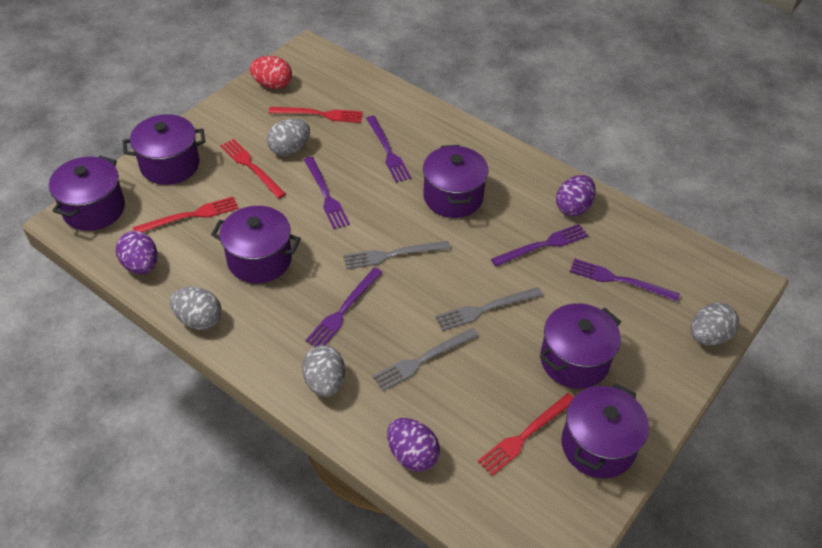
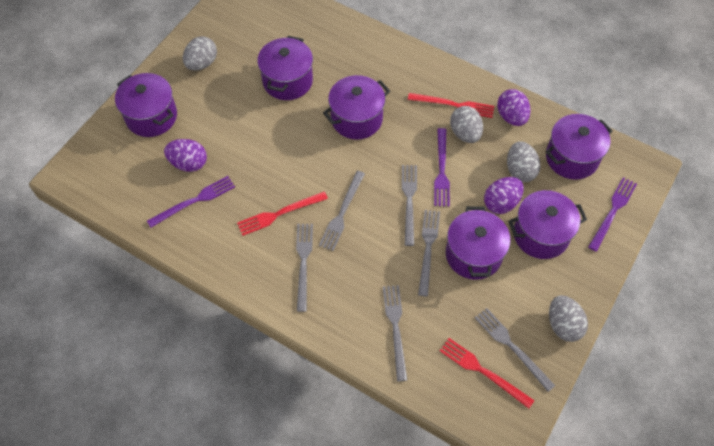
grey fork: 3 -> 6
purple fork: 5 -> 3
red egg: 1 -> 0
red fork: 4 -> 3

